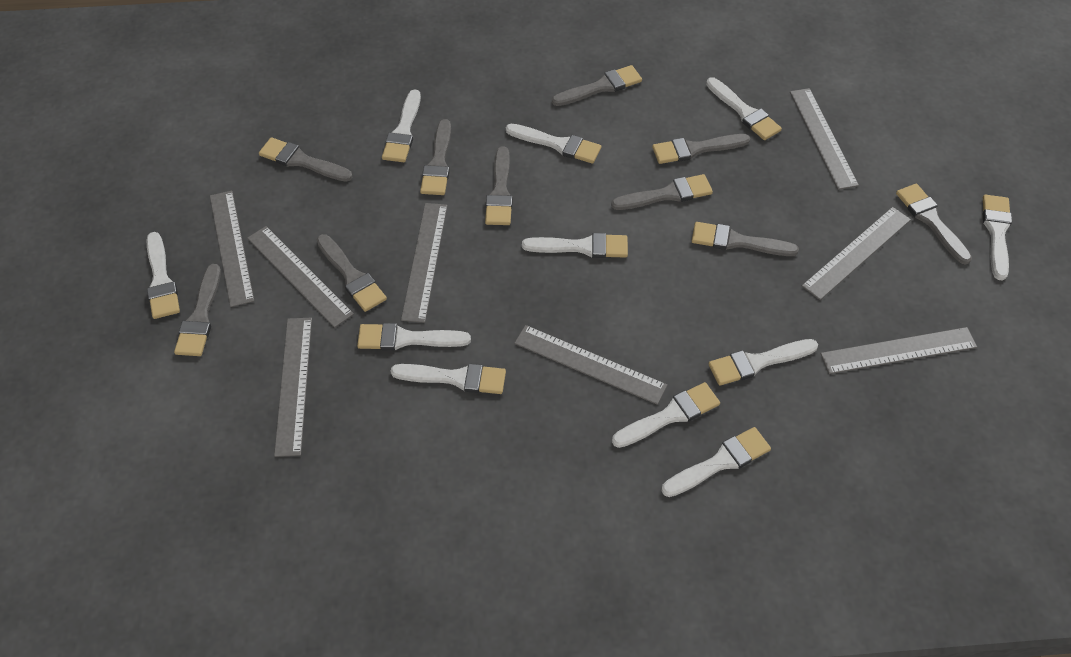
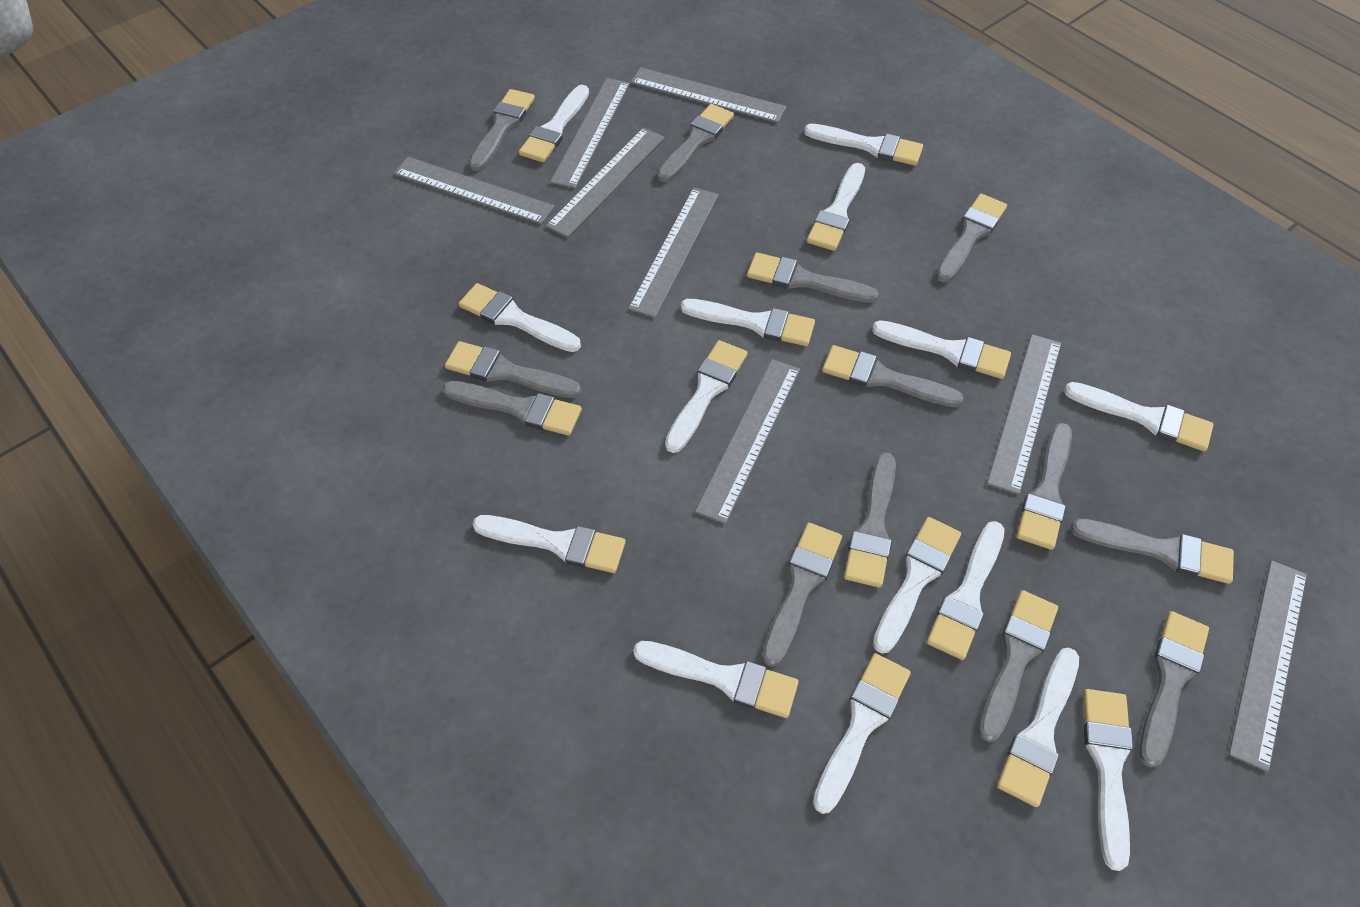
grey brush: 10 -> 13
white brush: 11 -> 15

